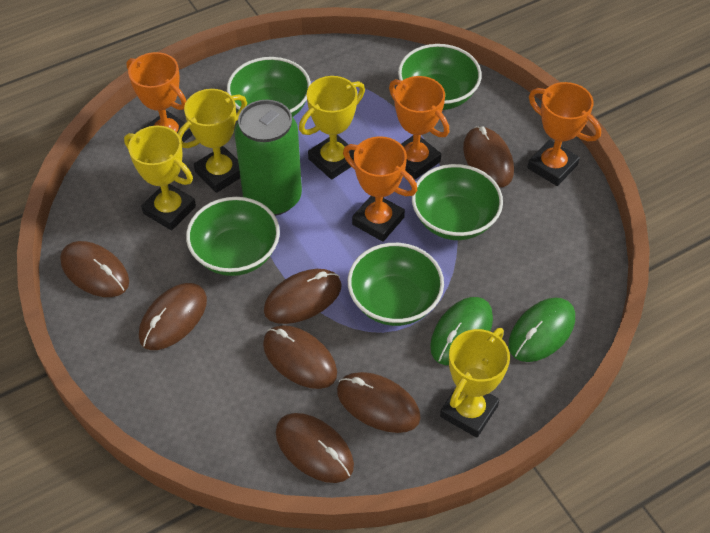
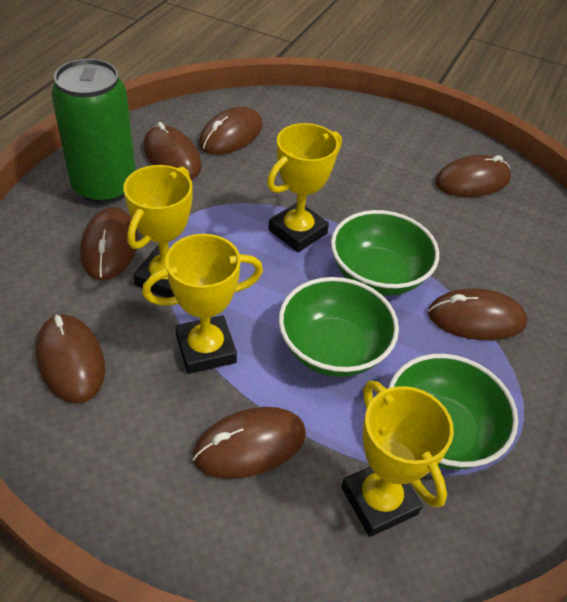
green bowl: 5 -> 3
green mouse: 2 -> 0
orange trophy: 4 -> 0

